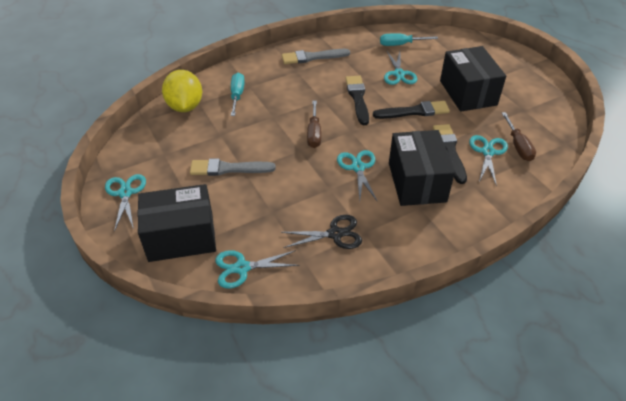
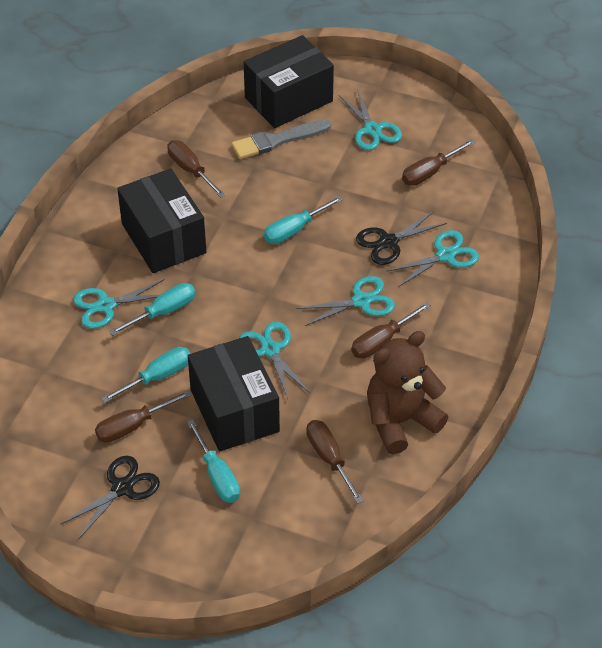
black brush: 3 -> 0
black scissors: 1 -> 2
brown screwdriver: 2 -> 5
brown teddy bear: 0 -> 1
grey brush: 2 -> 1
turquoise screwdriver: 2 -> 4
yellow lemon: 1 -> 0

